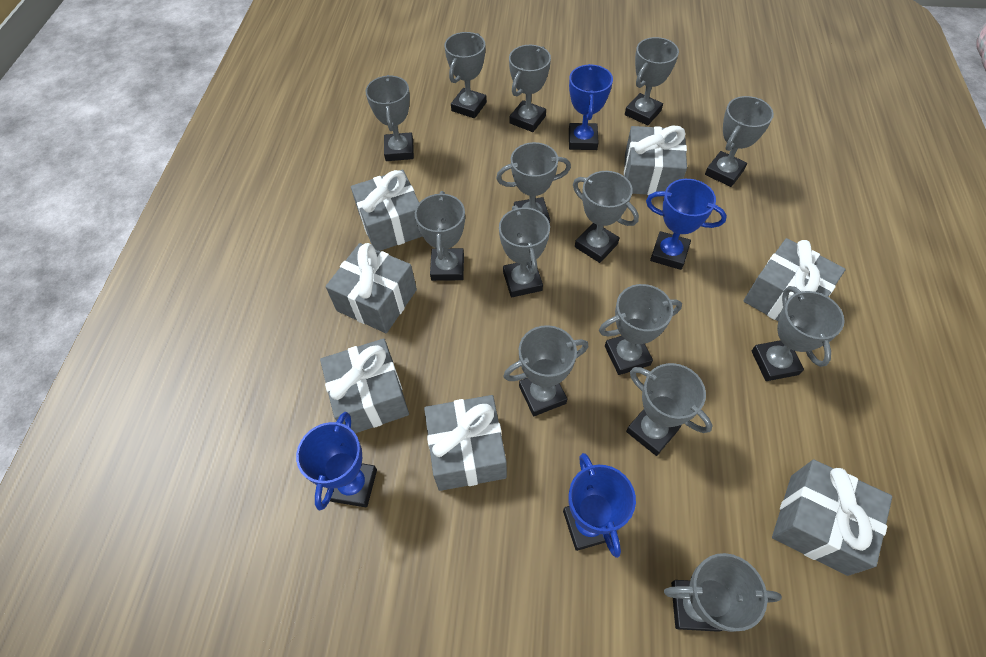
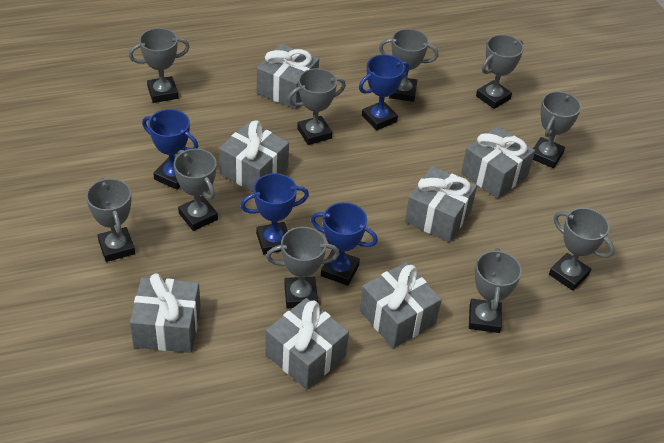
grey trophy: 14 -> 10

